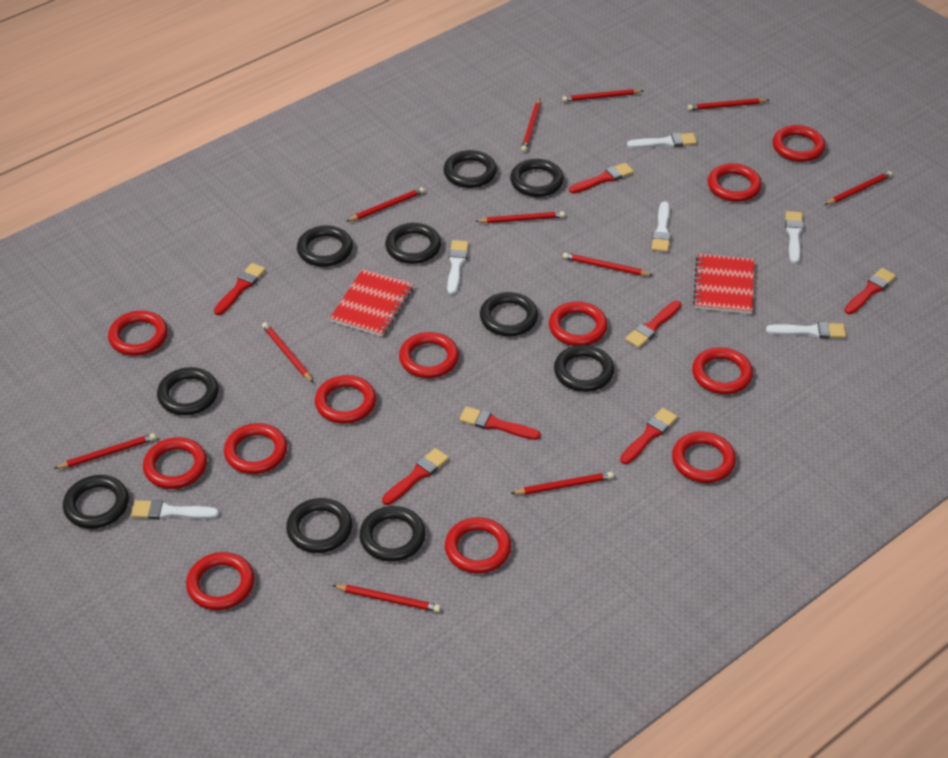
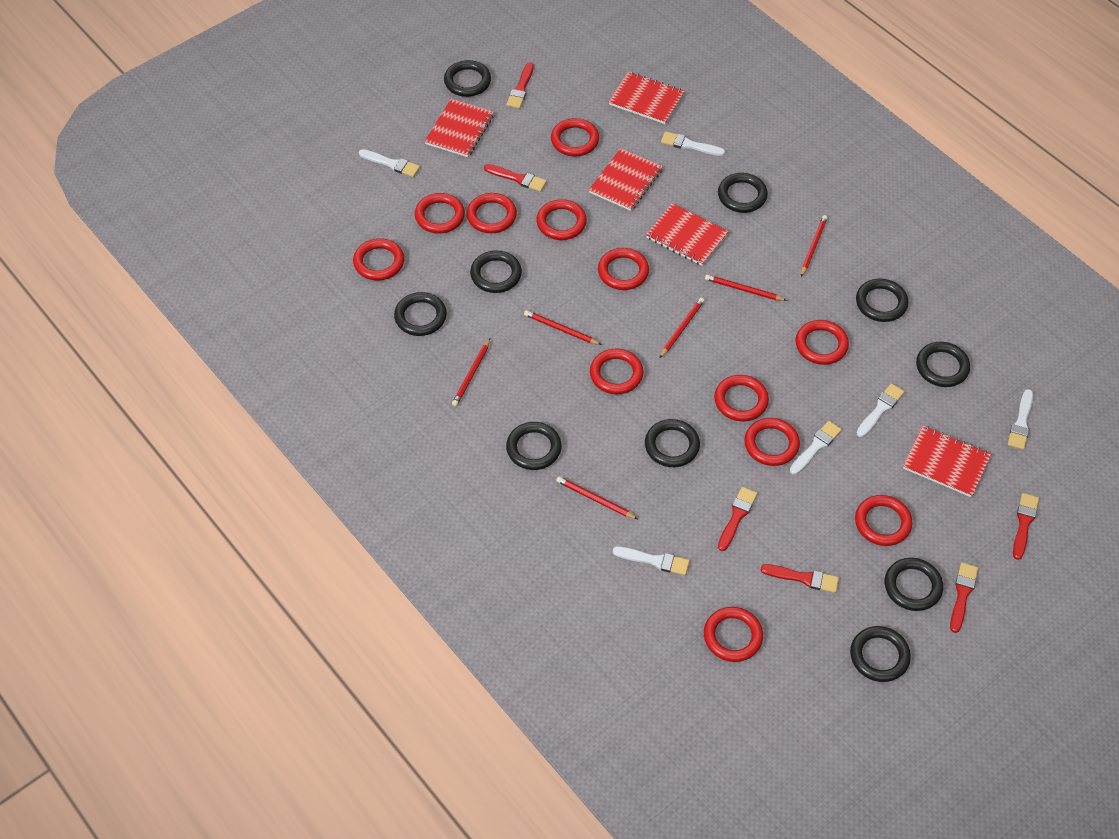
red brush: 7 -> 6
red notebook: 2 -> 5
red pencil: 11 -> 6

